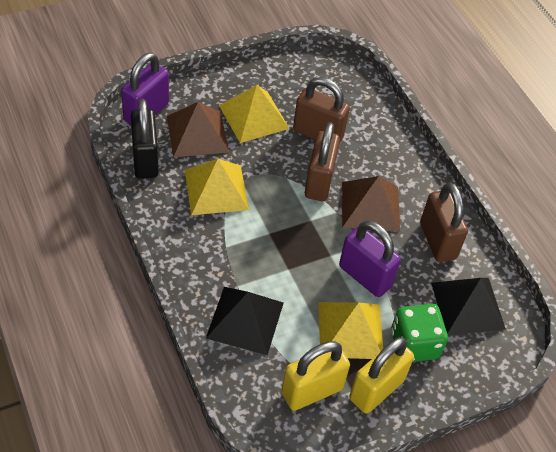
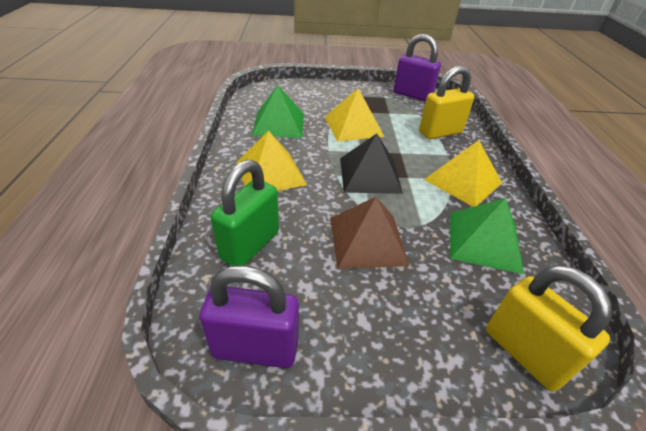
black padlock: 1 -> 0
black pyramid: 2 -> 1
brown padlock: 3 -> 0
brown pyramid: 2 -> 1
green dice: 1 -> 0
green padlock: 0 -> 1
green pyramid: 0 -> 2

